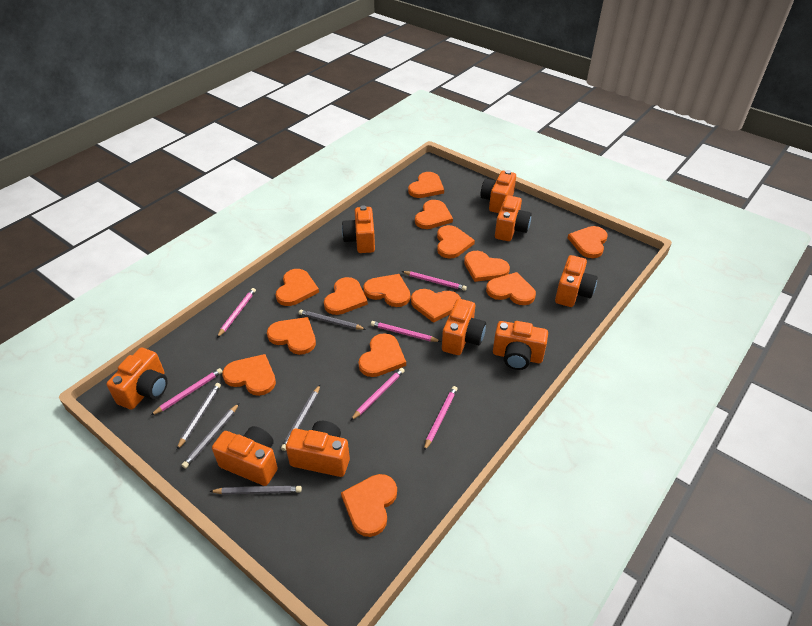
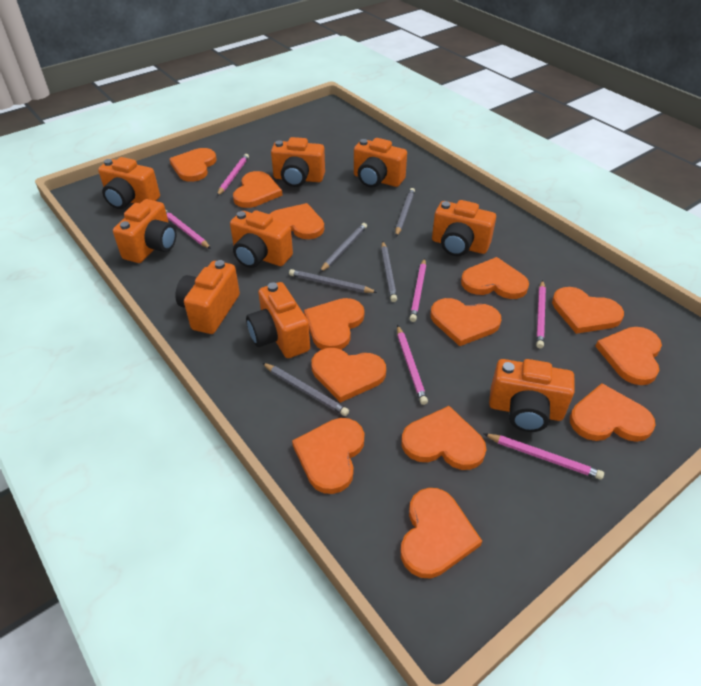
orange heart: 14 -> 13

